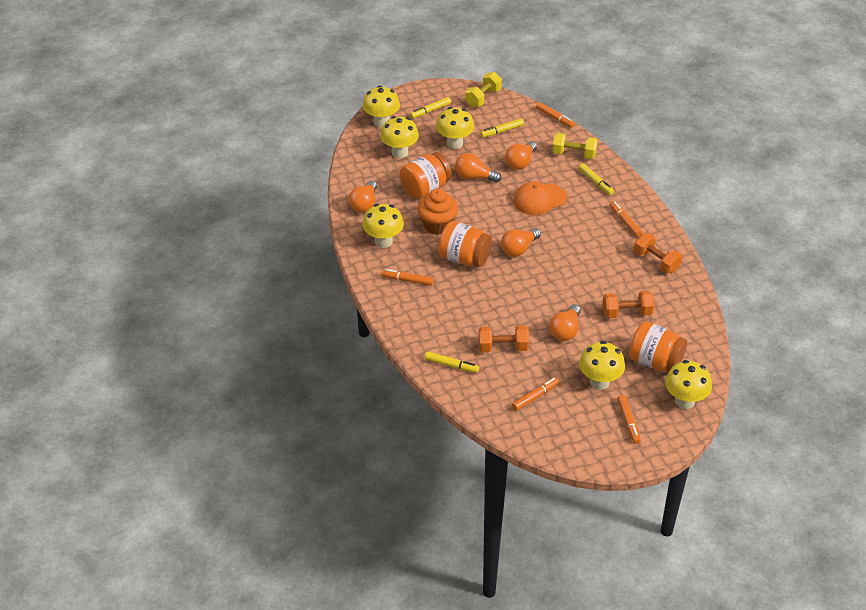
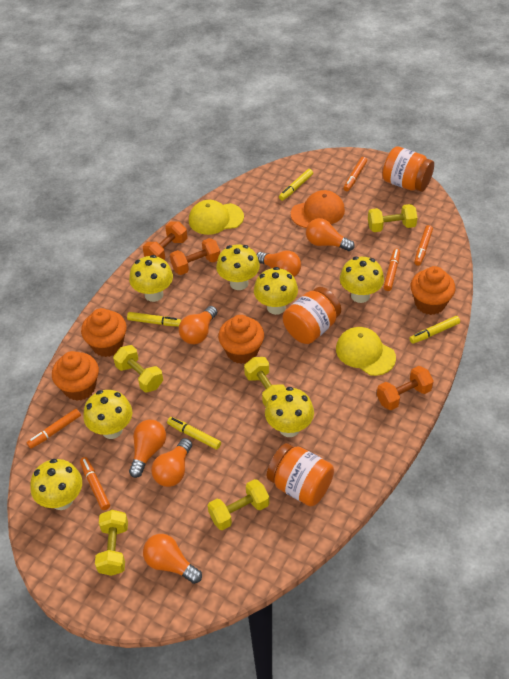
orange cupcake: 1 -> 4
orange light bulb: 5 -> 6
yellow cap: 0 -> 2
yellow dumbbell: 2 -> 5
yellow mushroom: 6 -> 7

